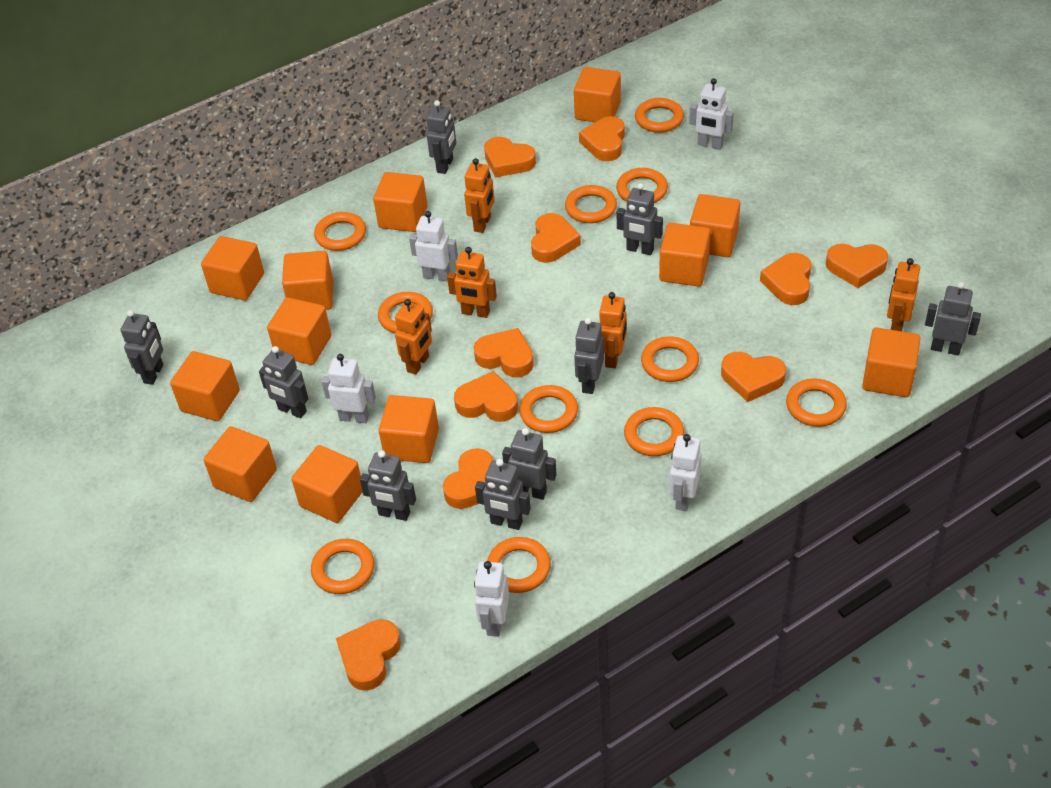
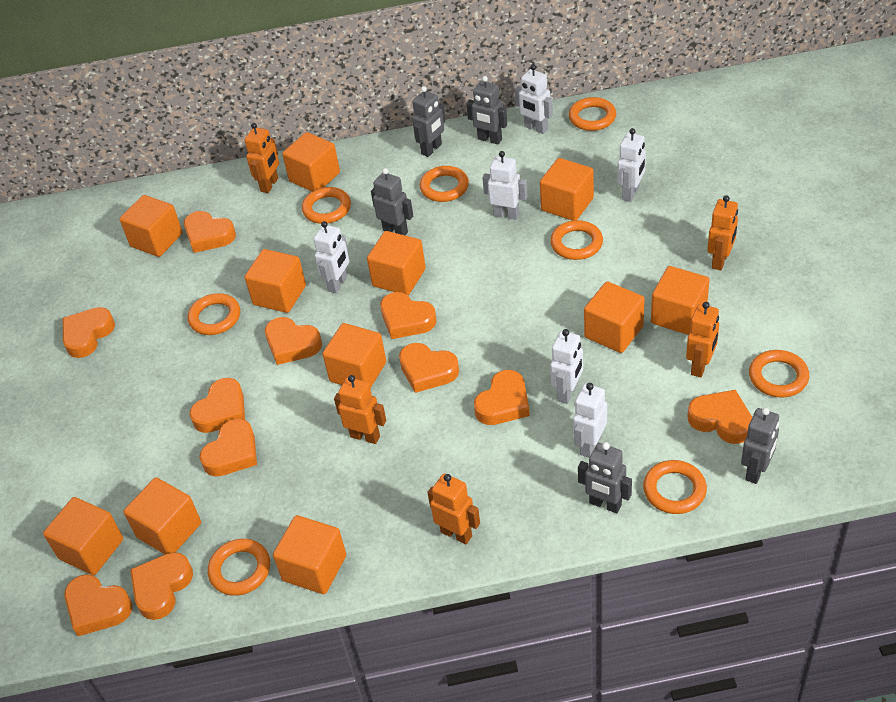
grey robot: 9 -> 5
orange cube: 12 -> 11
orange heart: 10 -> 11
orange ring: 11 -> 8
white robot: 5 -> 6

